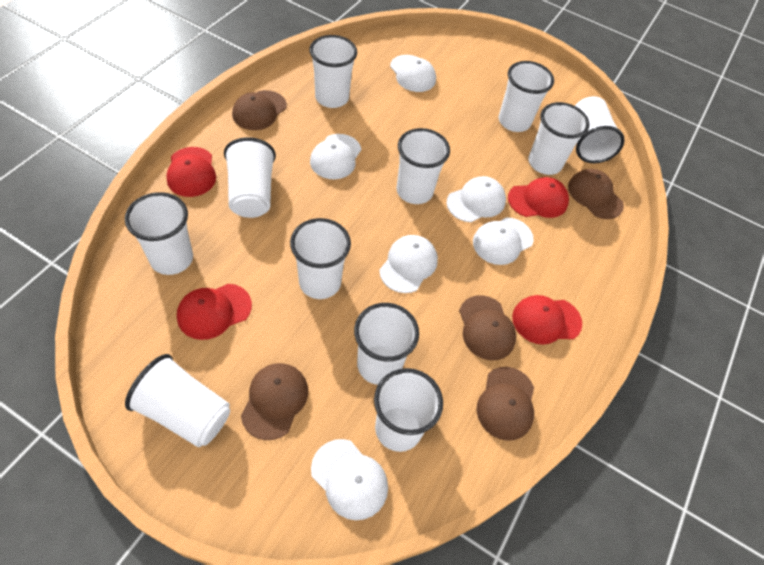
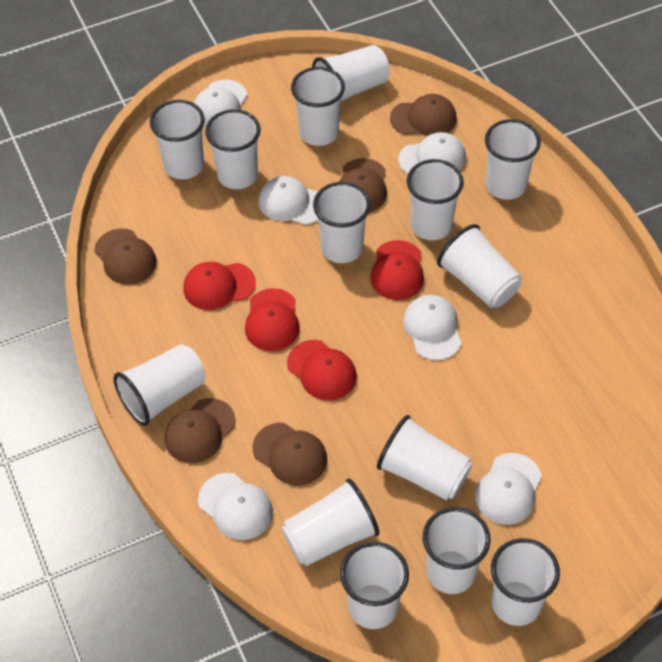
white cup: 11 -> 14

